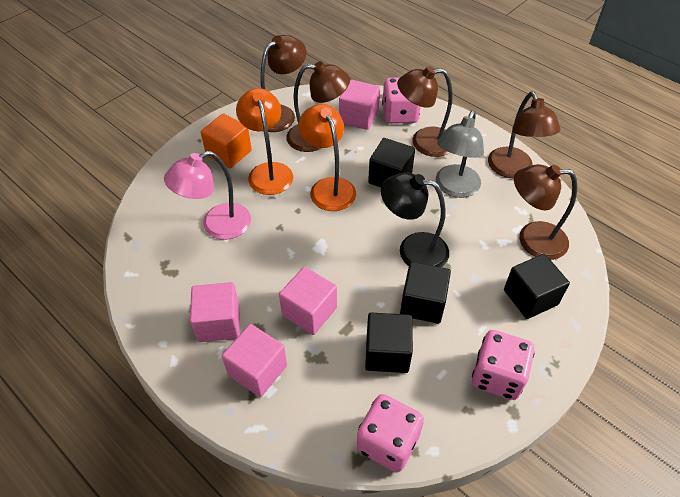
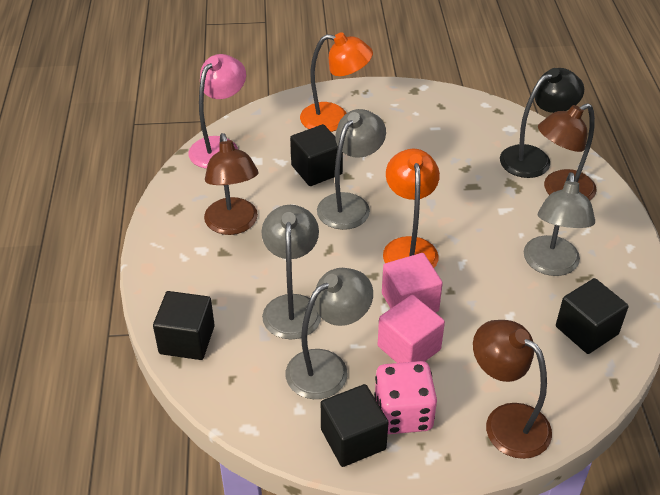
brown lamp: 5 -> 3
grey lamp: 1 -> 4
orange cube: 1 -> 0
pink cube: 4 -> 2
pink dice: 3 -> 1

